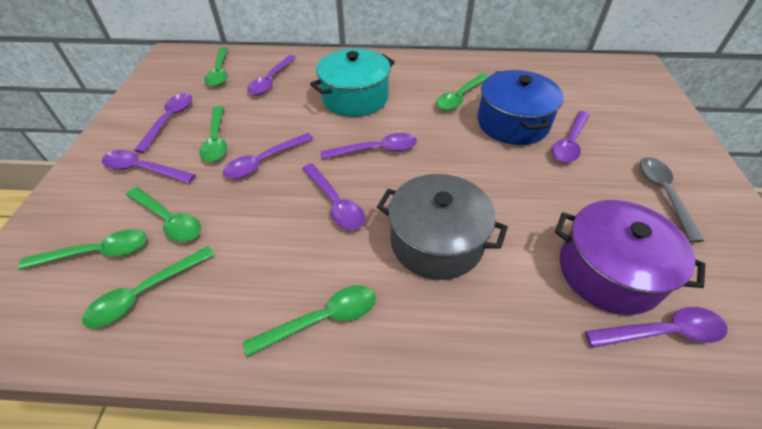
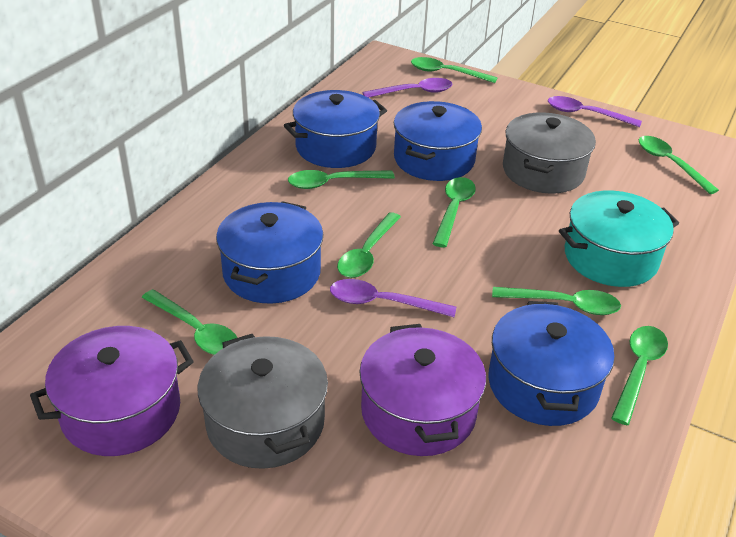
blue pot: 1 -> 4
green spoon: 7 -> 8
grey pot: 1 -> 2
grey spoon: 1 -> 0
purple pot: 1 -> 2
purple spoon: 8 -> 3

